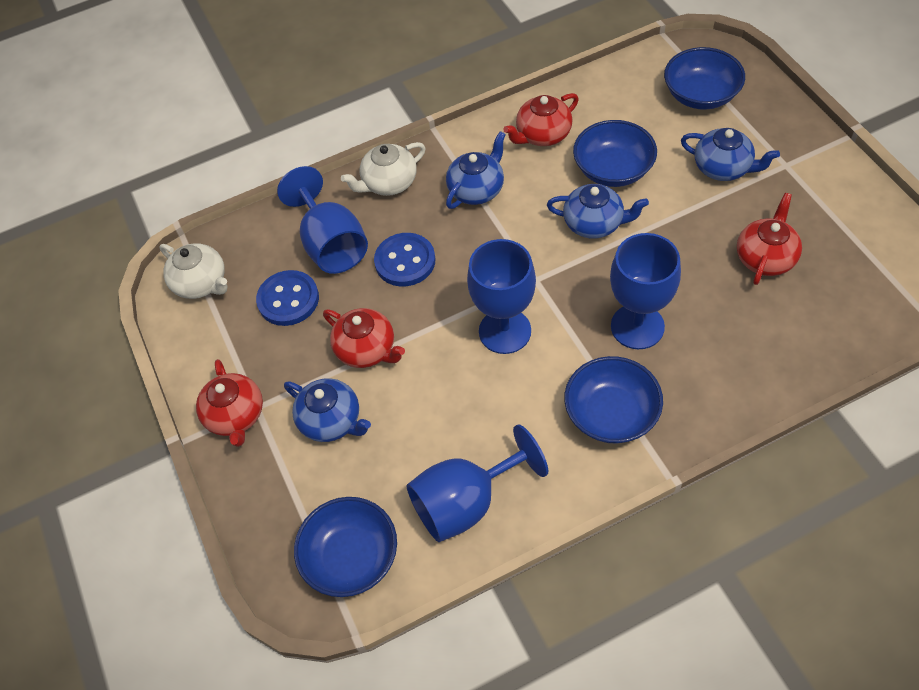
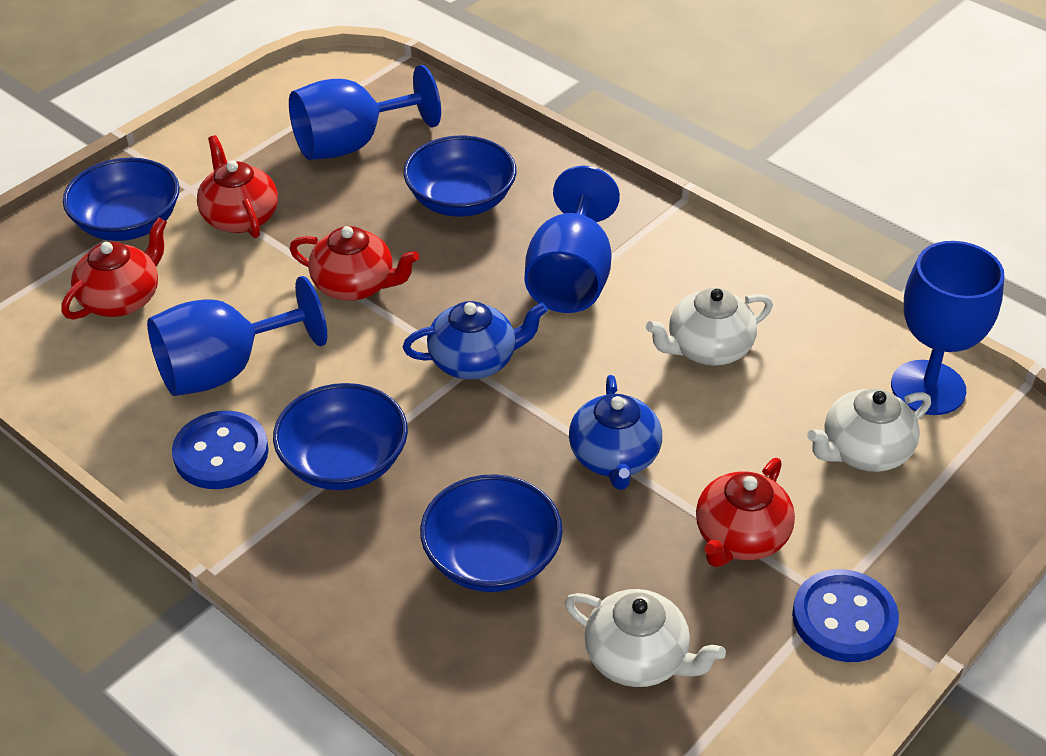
blue teapot: 4 -> 2
white teapot: 2 -> 3

